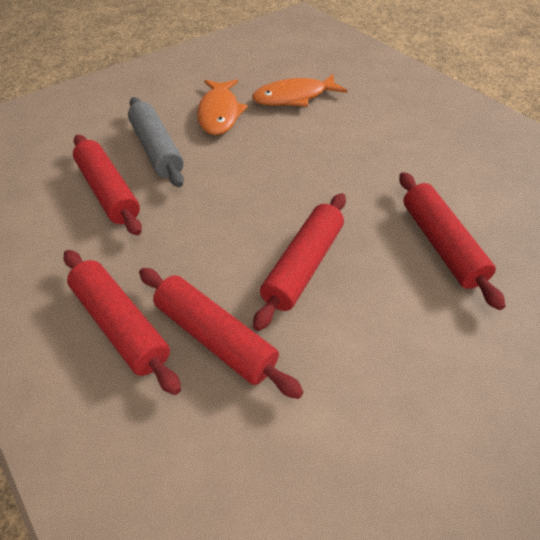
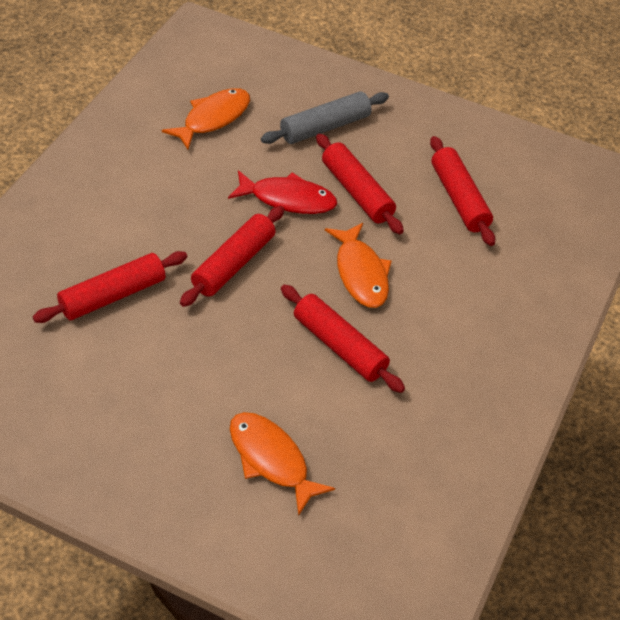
orange fish: 2 -> 3
red fish: 0 -> 1

